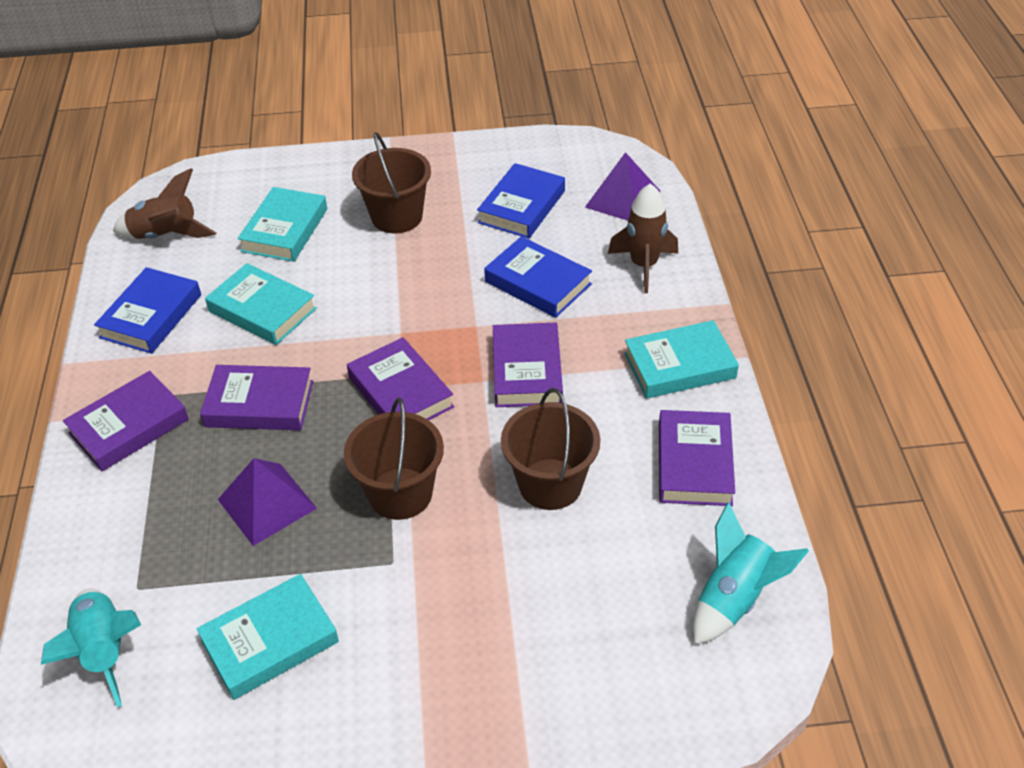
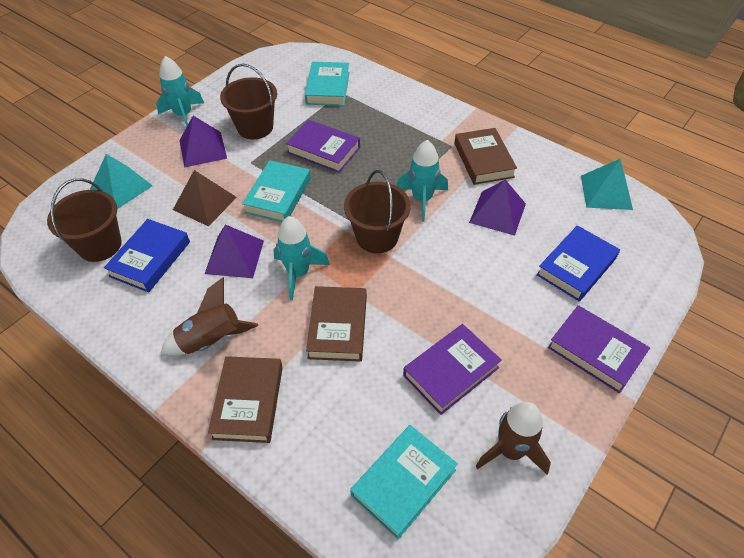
blue book: 3 -> 2
brown book: 0 -> 3
brown pyramid: 0 -> 1
purple book: 5 -> 3
purple pyramid: 2 -> 3
turquoise book: 4 -> 3
turquoise pyramid: 0 -> 2
turquoise rocket: 2 -> 3

